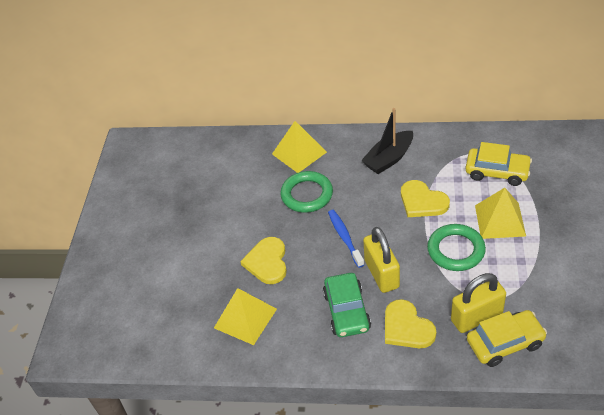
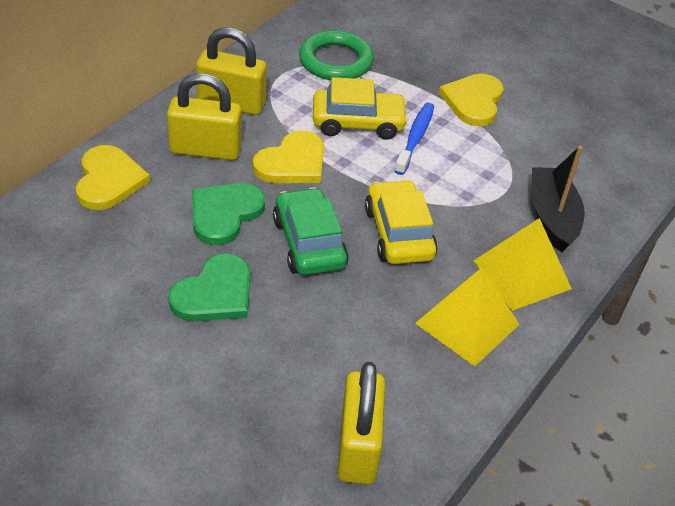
green heart: 0 -> 2
green ring: 2 -> 1
yellow padlock: 2 -> 3
yellow pyramid: 3 -> 2

